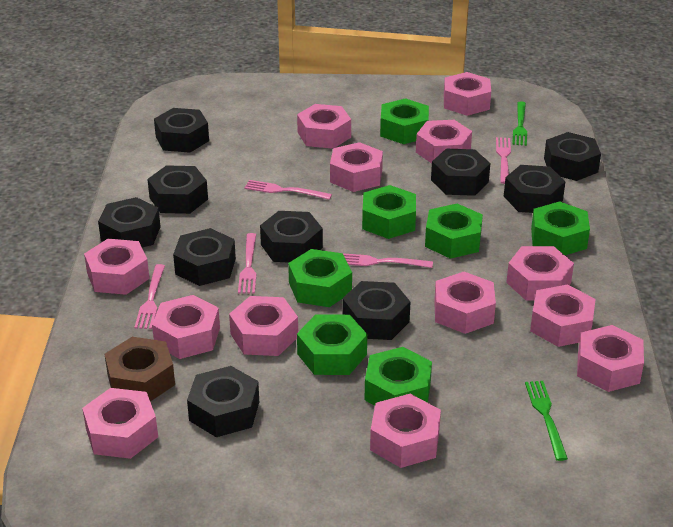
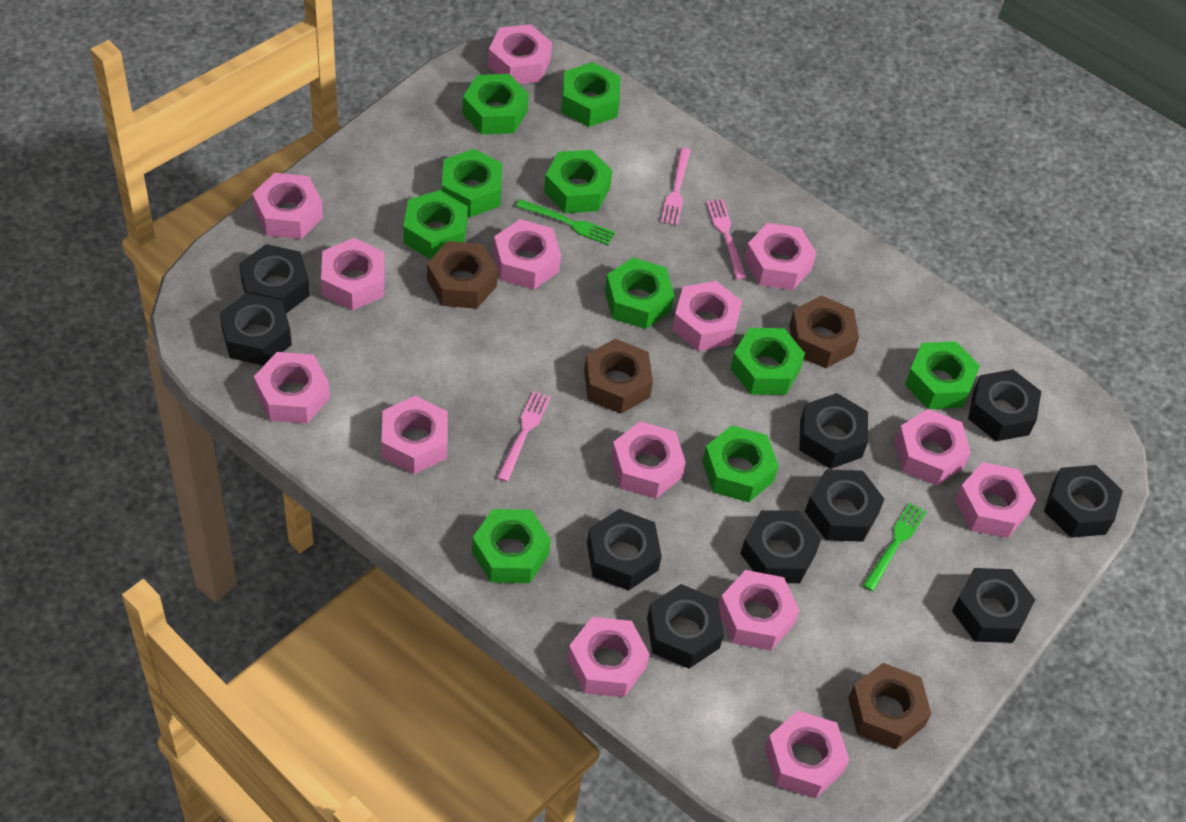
brown nut: 1 -> 4
green nut: 7 -> 10
pink fork: 5 -> 3
pink nut: 13 -> 14

